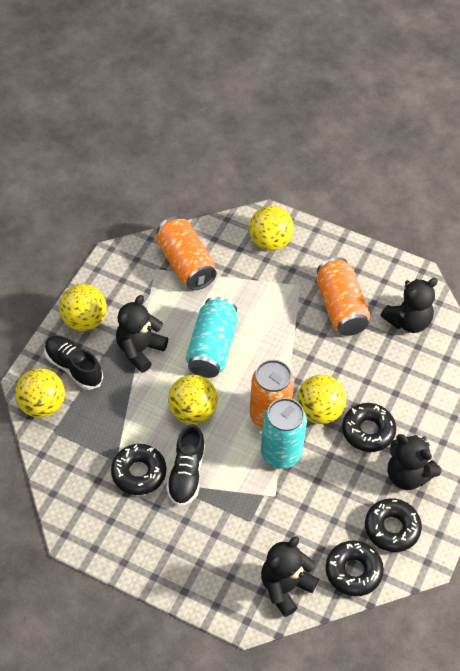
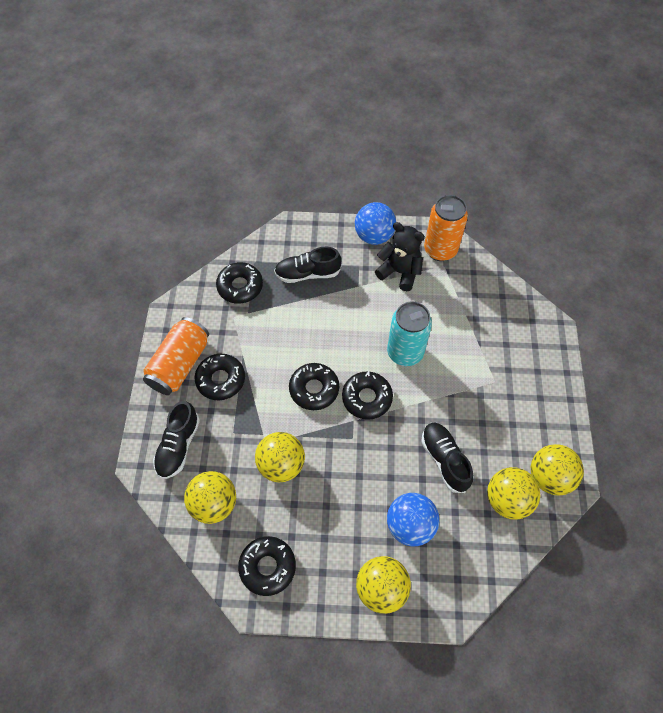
black donut: 4 -> 5
black shoe: 2 -> 3
black teddy bear: 4 -> 1
blue ball: 0 -> 2
orange can: 3 -> 2
turquoise can: 2 -> 1

